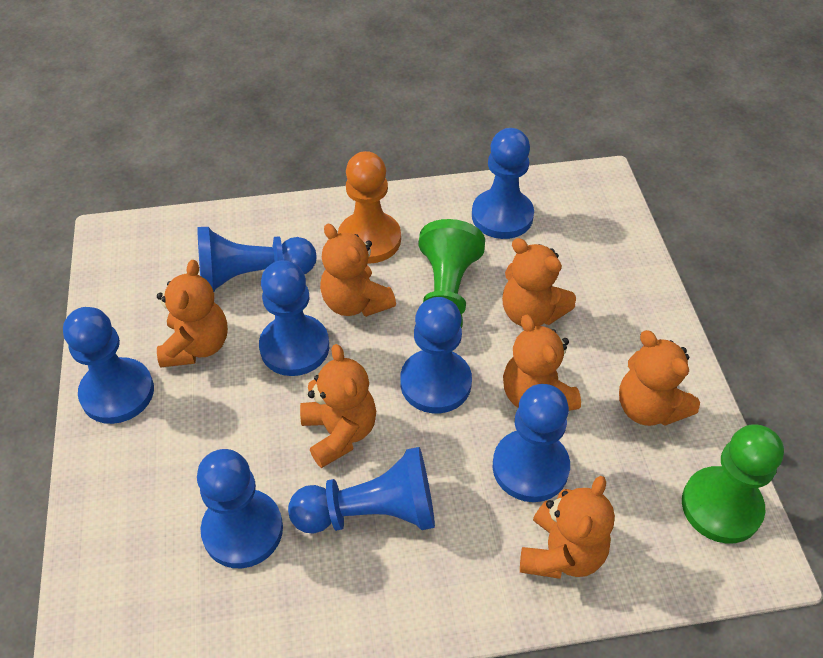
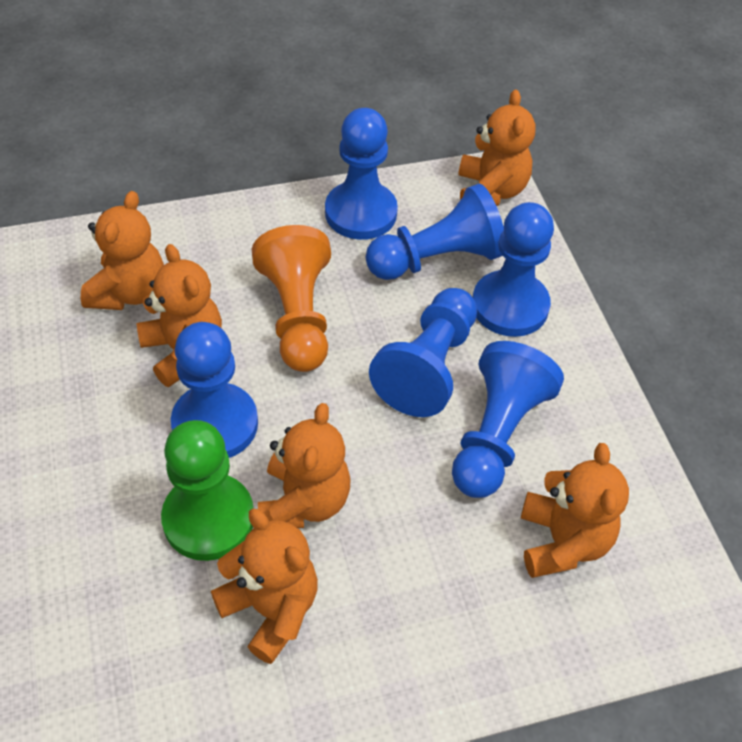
blue pawn: 8 -> 6
green pawn: 2 -> 1
orange teddy bear: 7 -> 6

